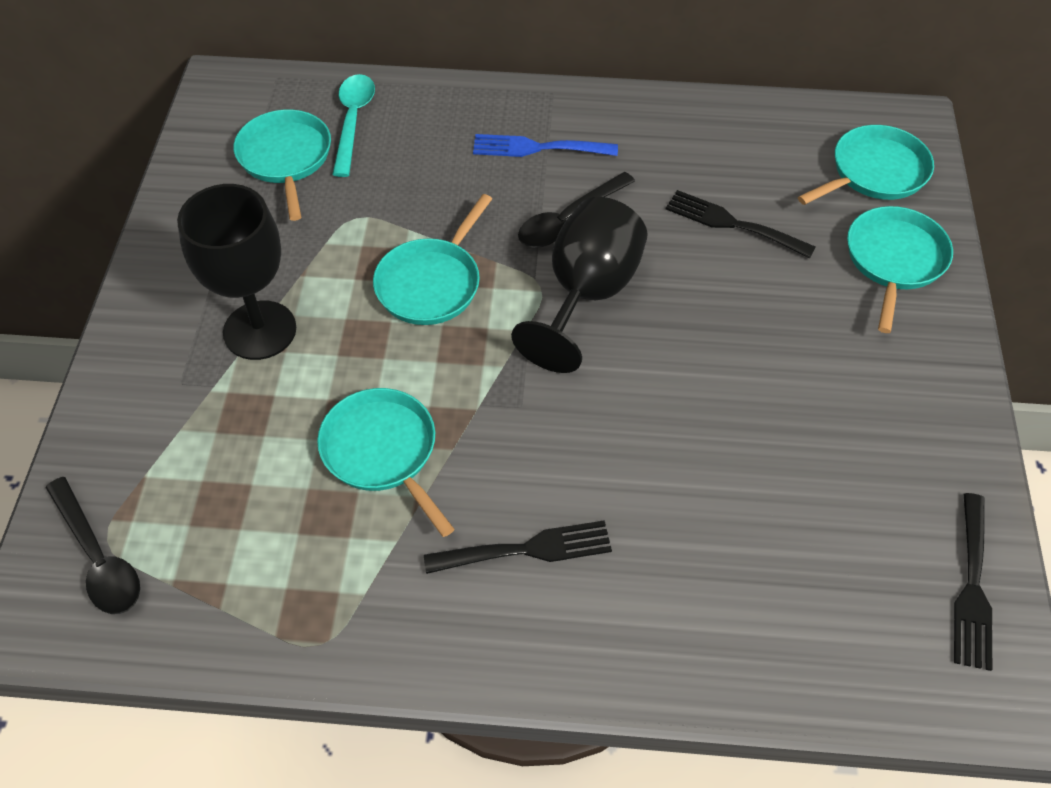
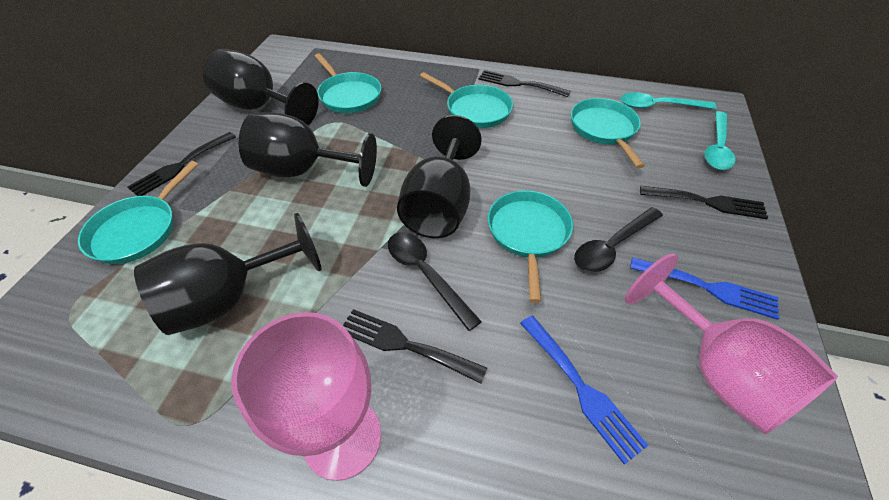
black fork: 3 -> 4
black goblet: 2 -> 4
blue fork: 1 -> 2
pink goblet: 0 -> 2
turquoise spoon: 1 -> 2

